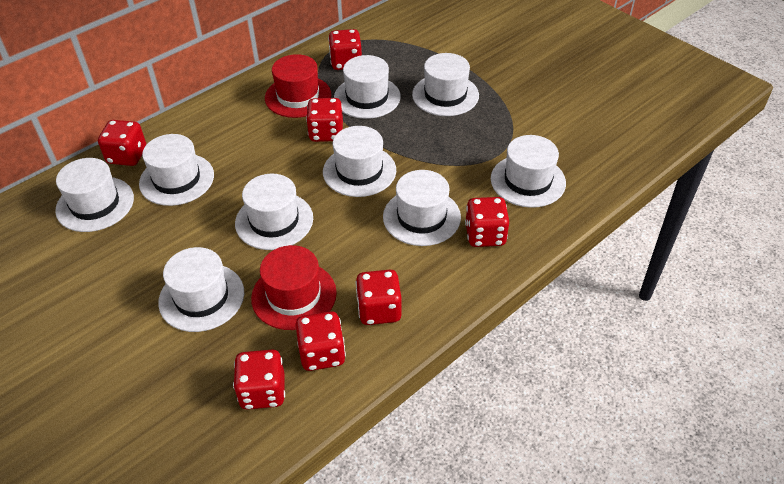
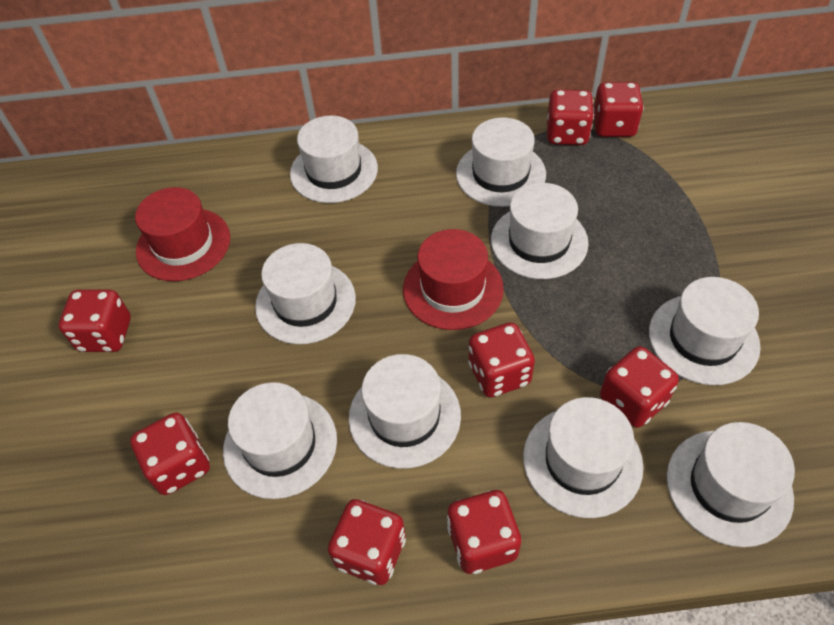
red dice: 7 -> 8

